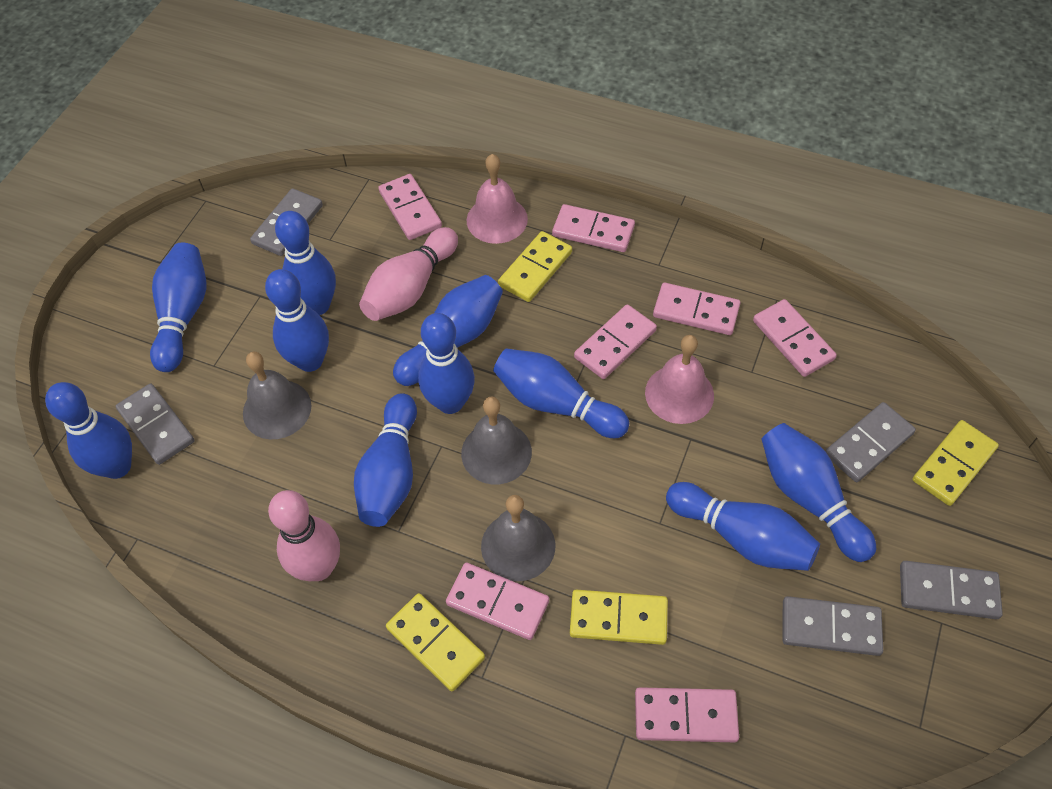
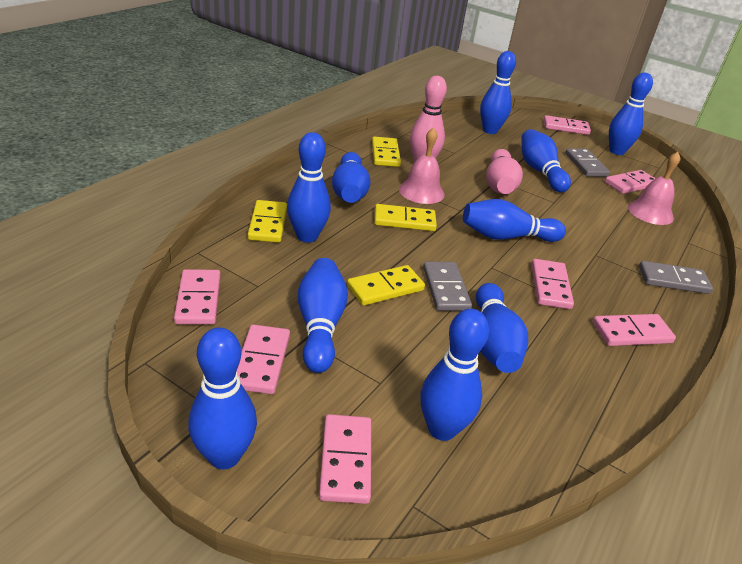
grey bell: 3 -> 0
grey domino: 5 -> 3

